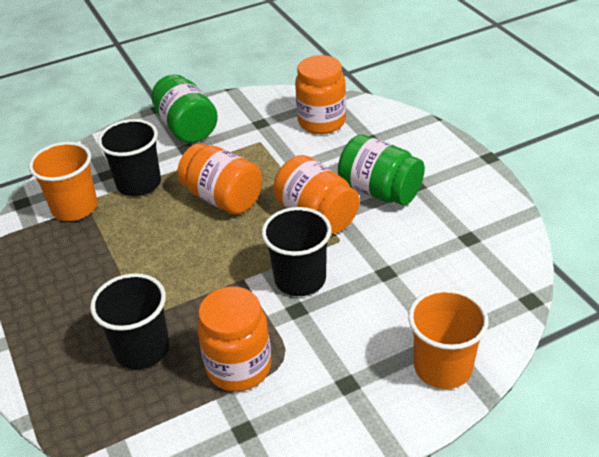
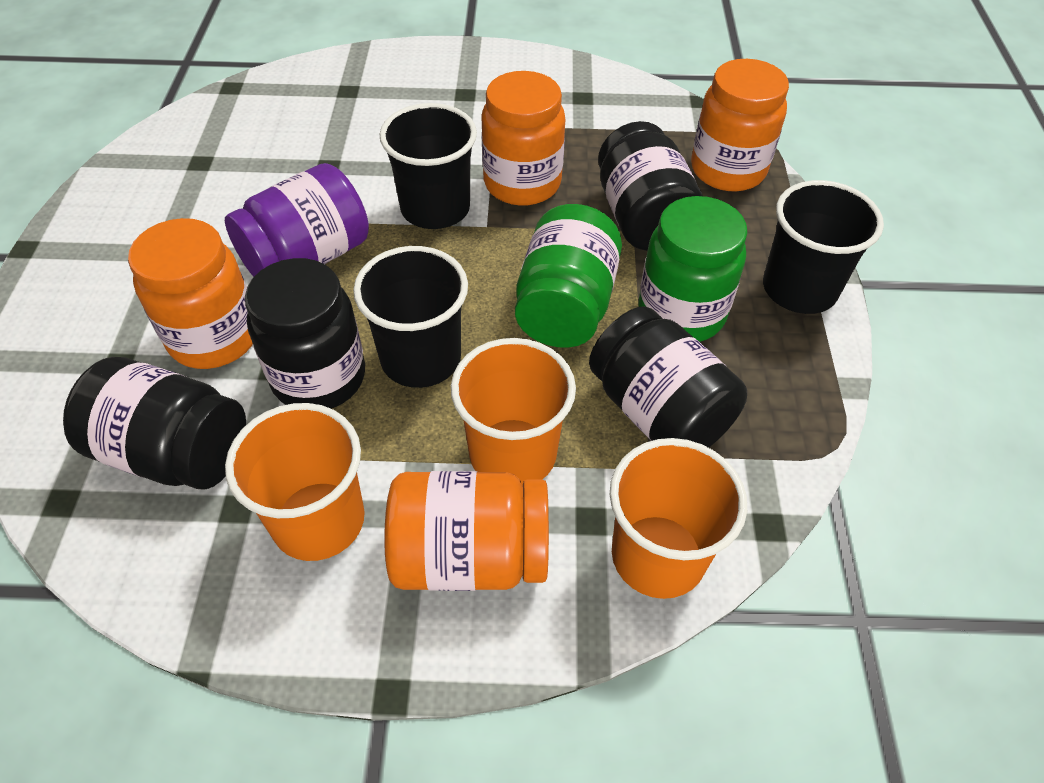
black jar: 0 -> 4
orange cup: 2 -> 3
purple jar: 0 -> 1

